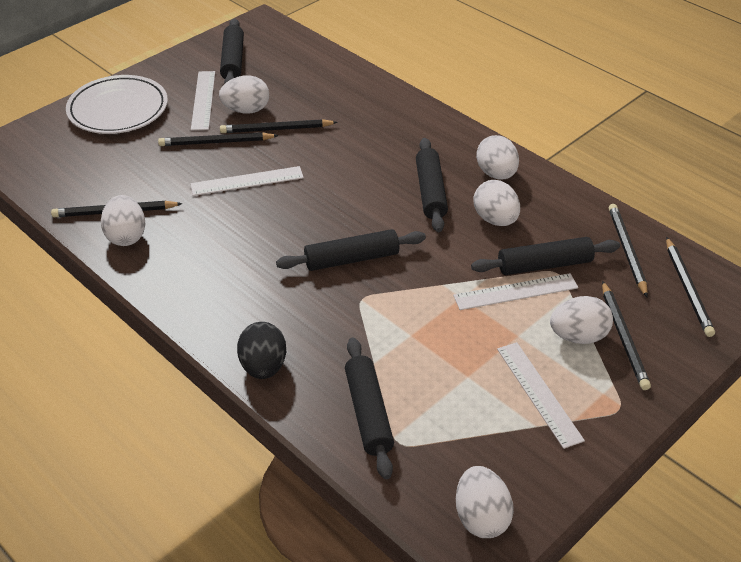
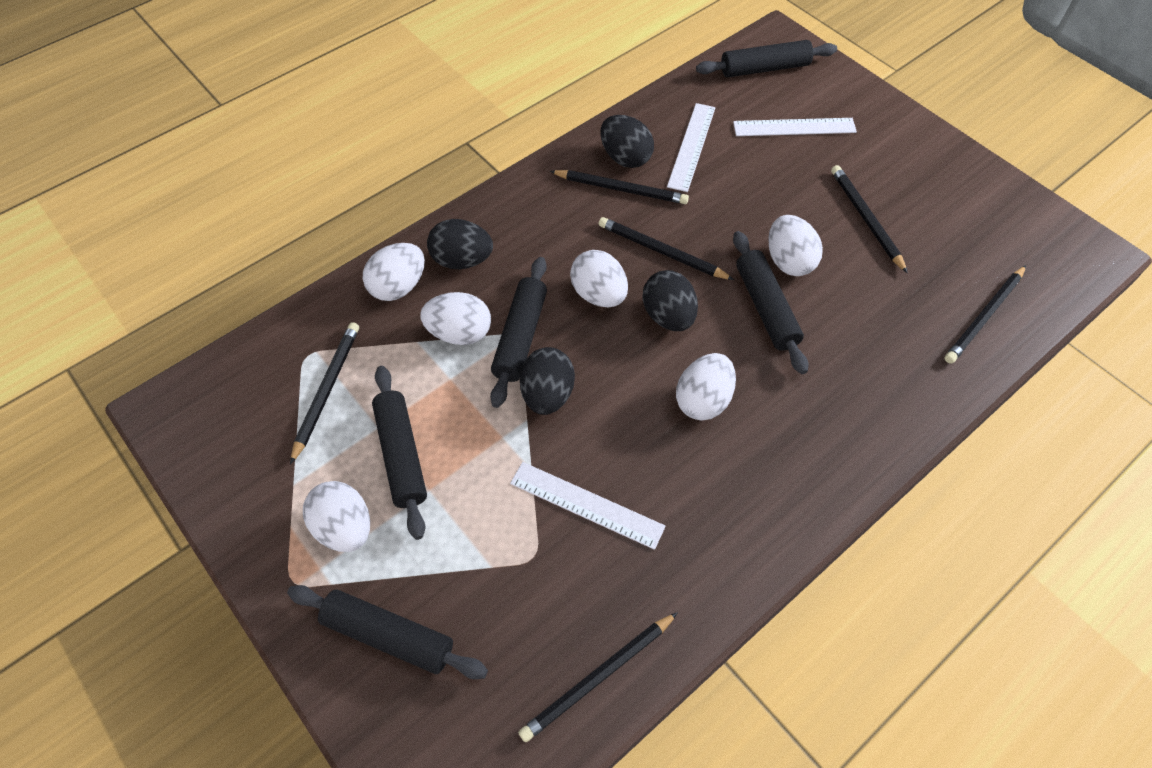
black egg: 1 -> 4
white plate: 1 -> 0
white ruler: 4 -> 3

